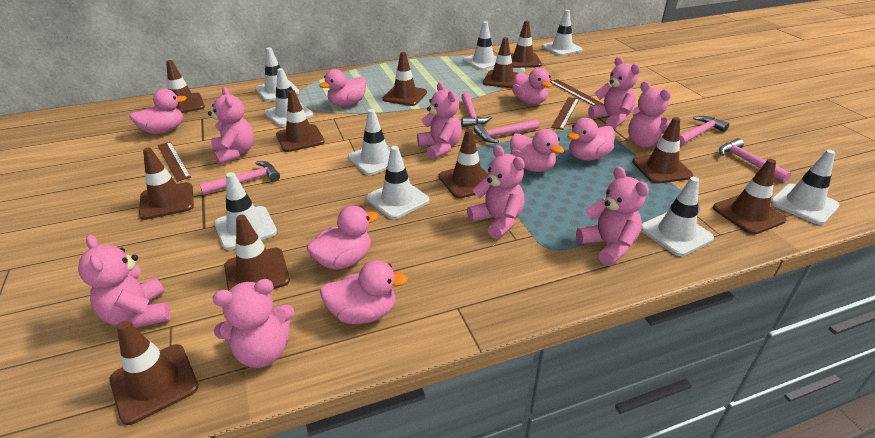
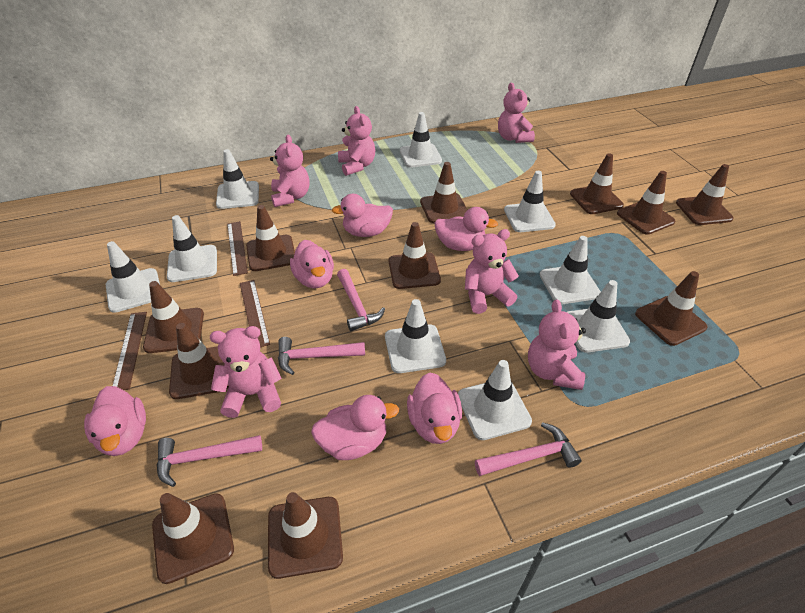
pink duck: 7 -> 6
pink hammer: 5 -> 4
pink teddy bear: 8 -> 6

